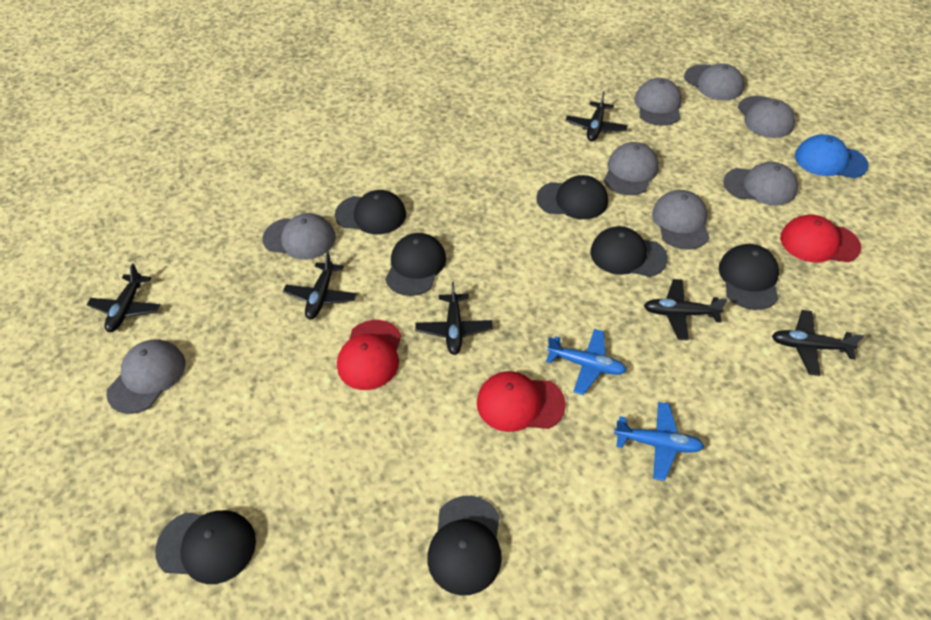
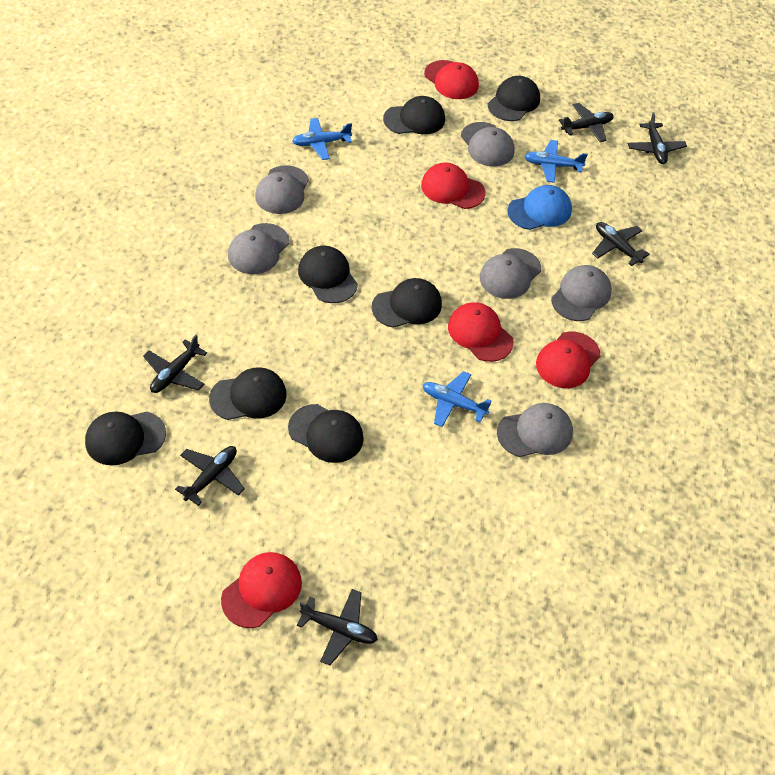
blue plane: 2 -> 3
grey cap: 8 -> 6
red cap: 3 -> 5

